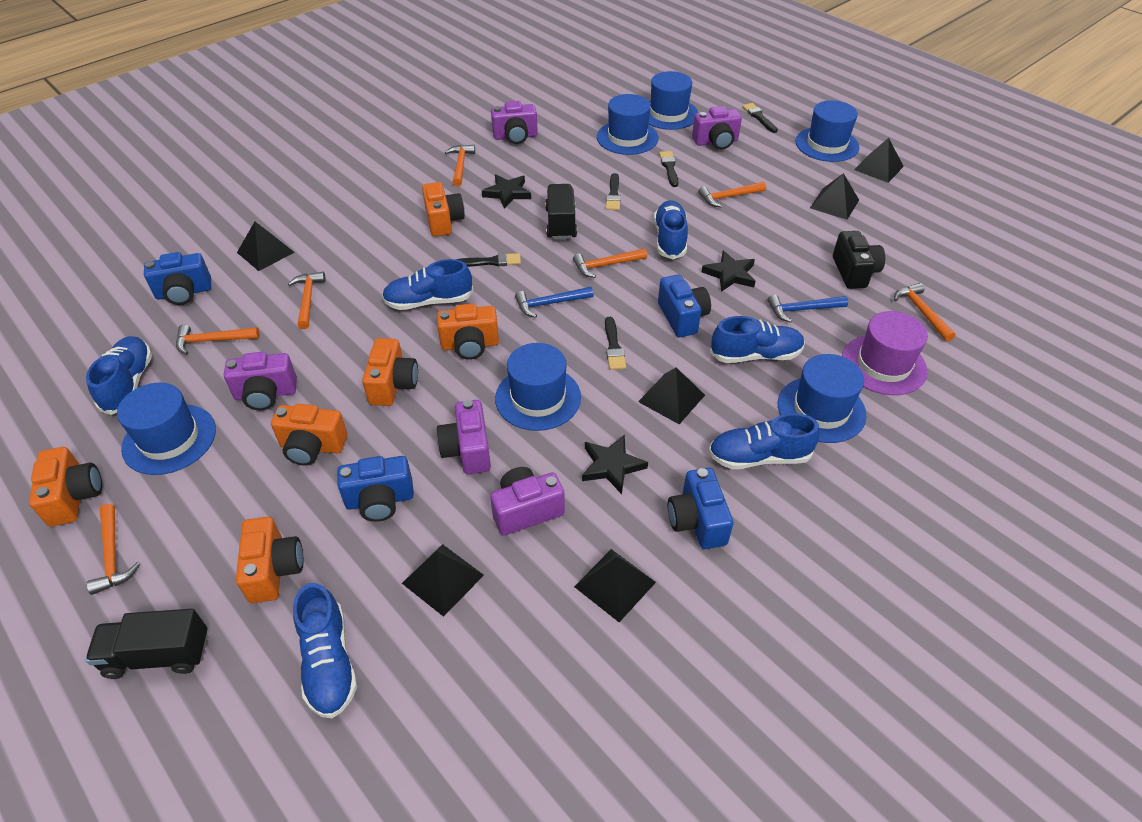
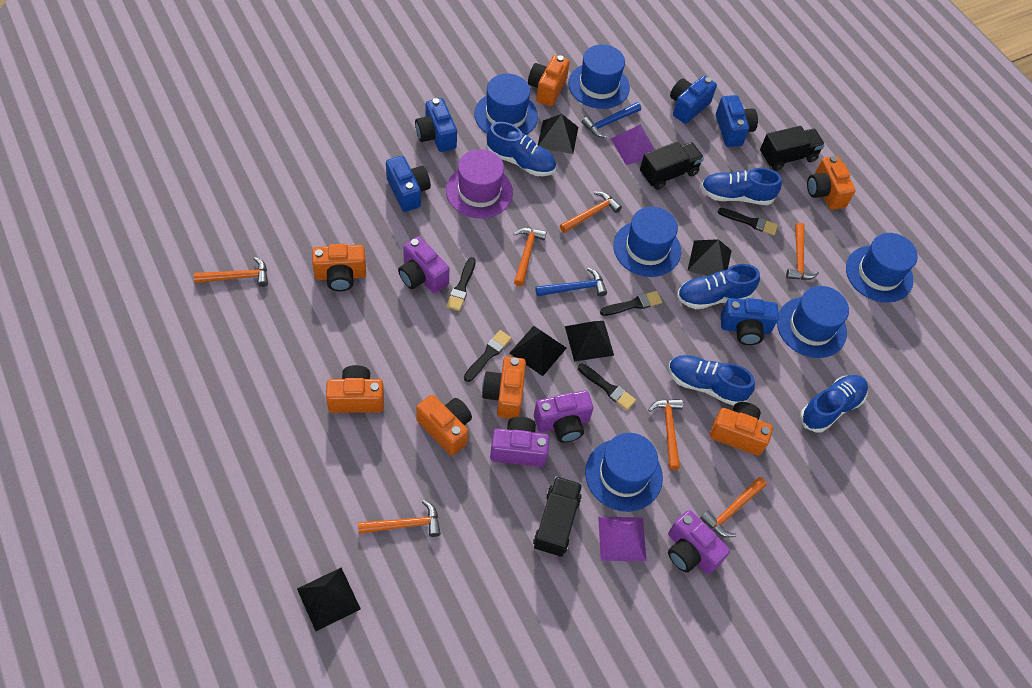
black camera: 1 -> 0
black pyramid: 6 -> 5
black star: 3 -> 0
black truck: 2 -> 3
blue camera: 4 -> 5
blue shoe: 6 -> 5
orange camera: 6 -> 7
purple camera: 5 -> 4
purple pyramid: 0 -> 2

